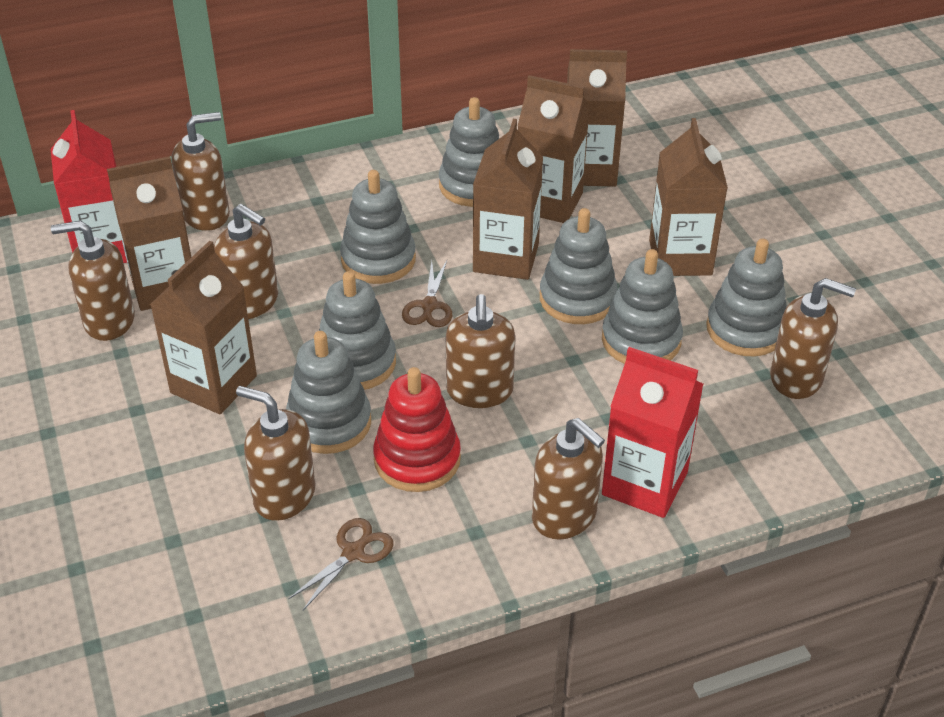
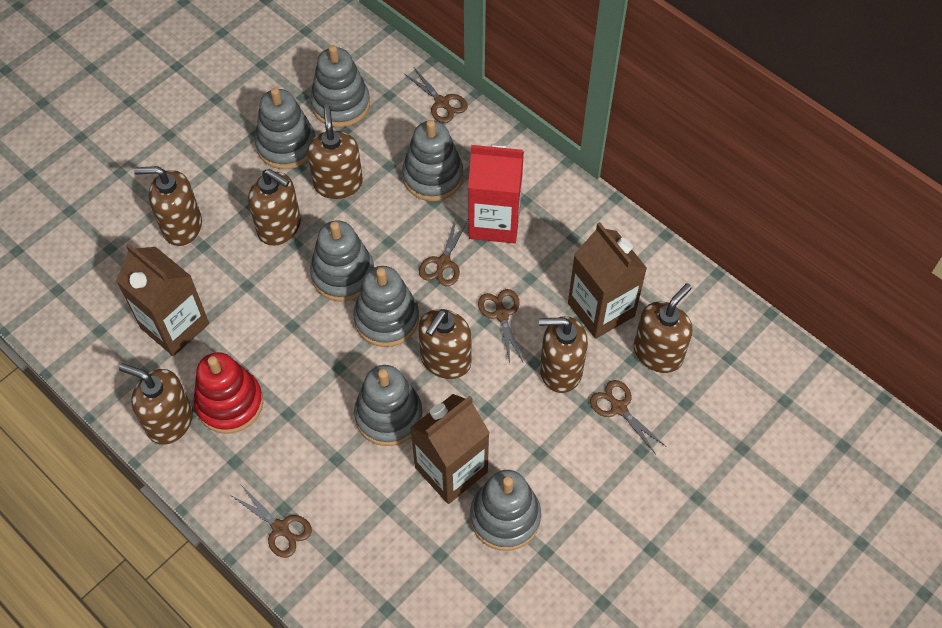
brown carton: 6 -> 3
brown scissors: 2 -> 5
red carton: 2 -> 1

